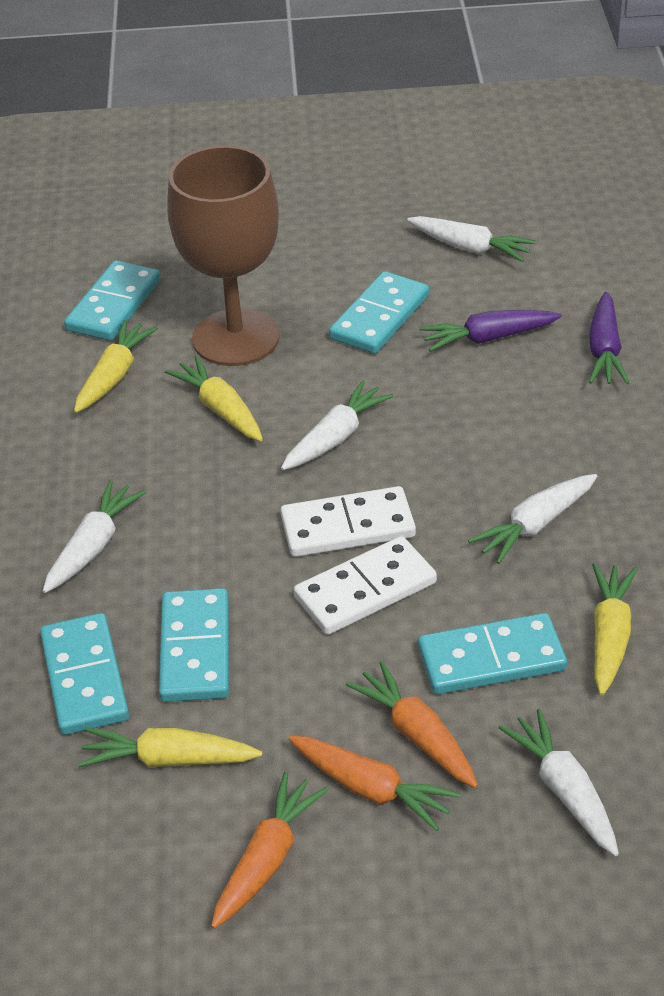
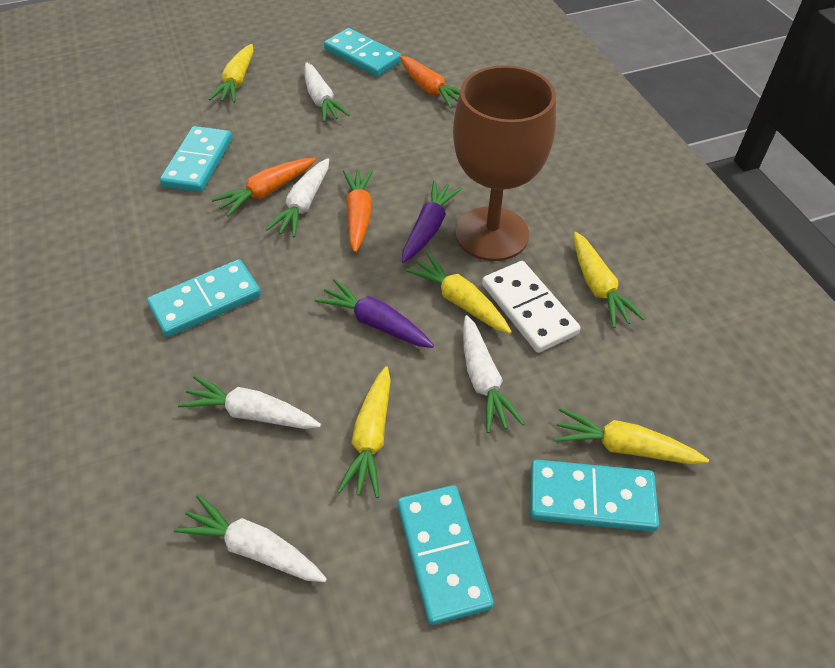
white domino: 2 -> 1
yellow carrot: 4 -> 5

